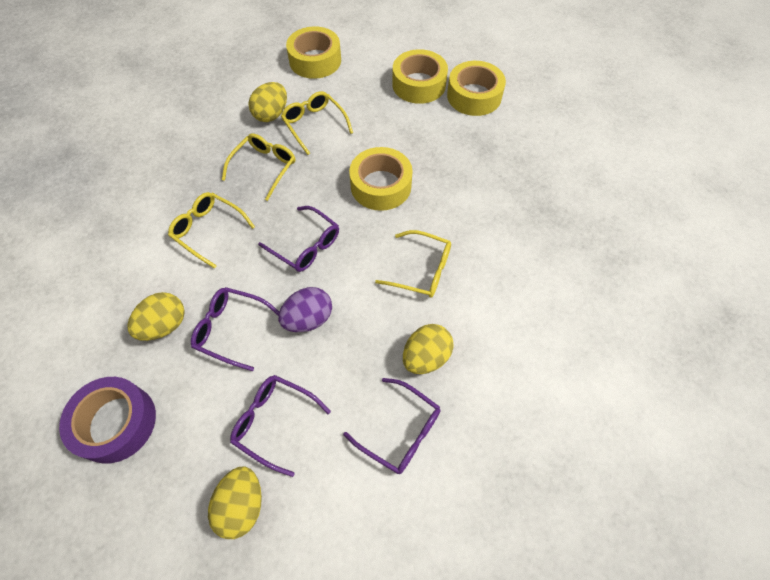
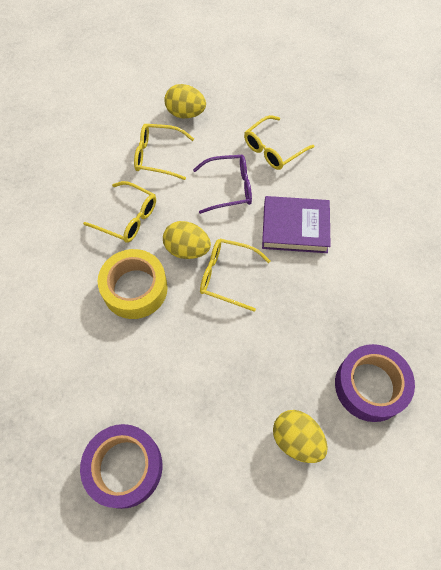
purple book: 0 -> 1
purple egg: 1 -> 0
purple glasses: 4 -> 1
purple tape: 1 -> 2
yellow egg: 4 -> 3
yellow tape: 4 -> 1

